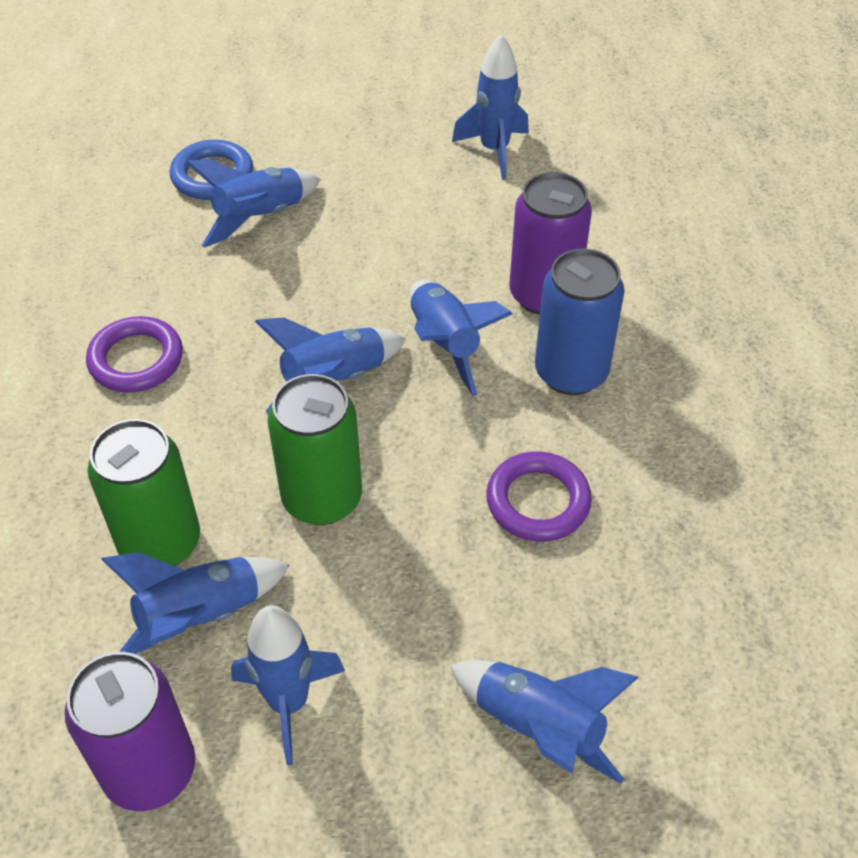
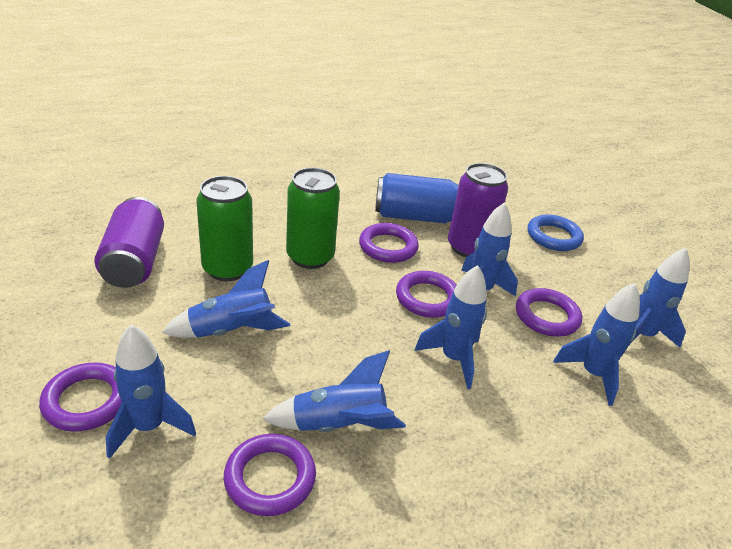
purple ring: 2 -> 5

